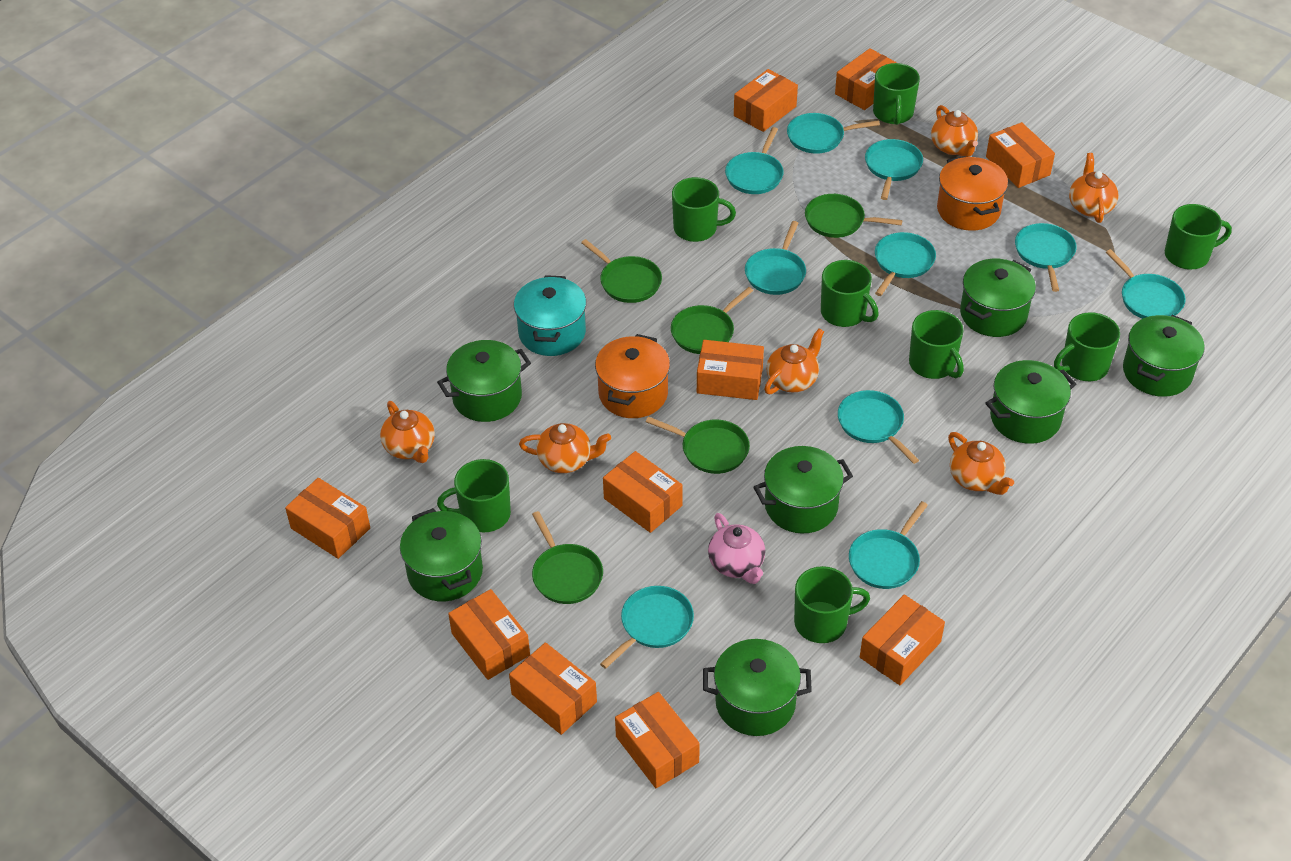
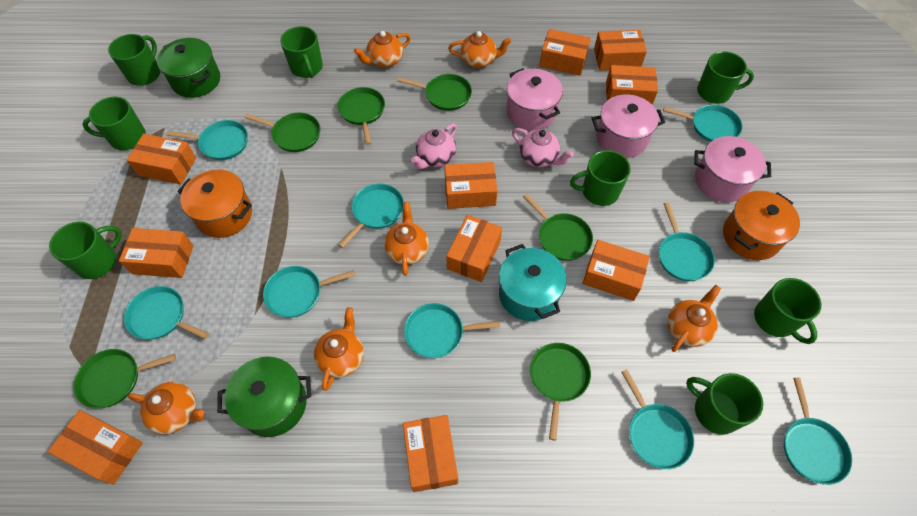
green pan: 5 -> 6
green pot: 7 -> 2
pink pot: 0 -> 3
pink teapot: 1 -> 2
turquoise pan: 10 -> 9

